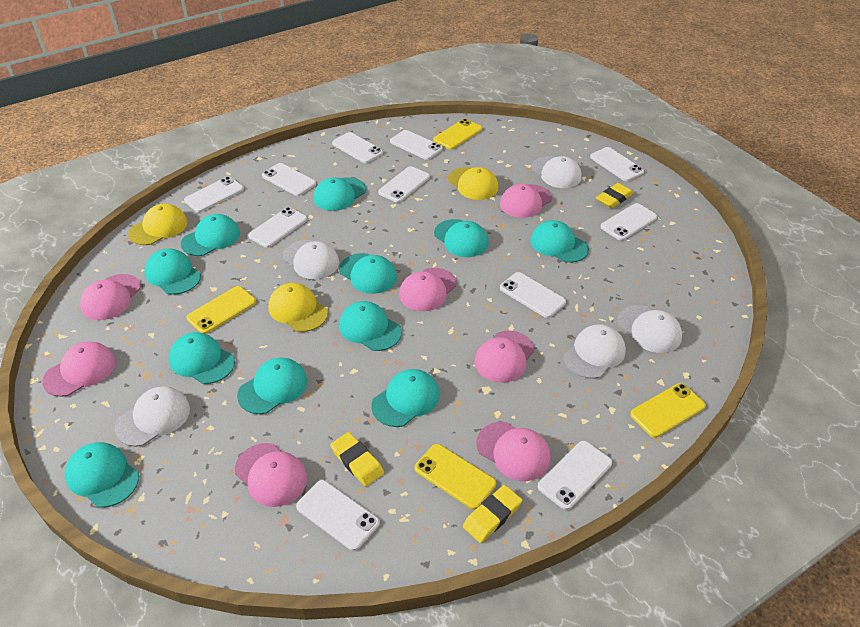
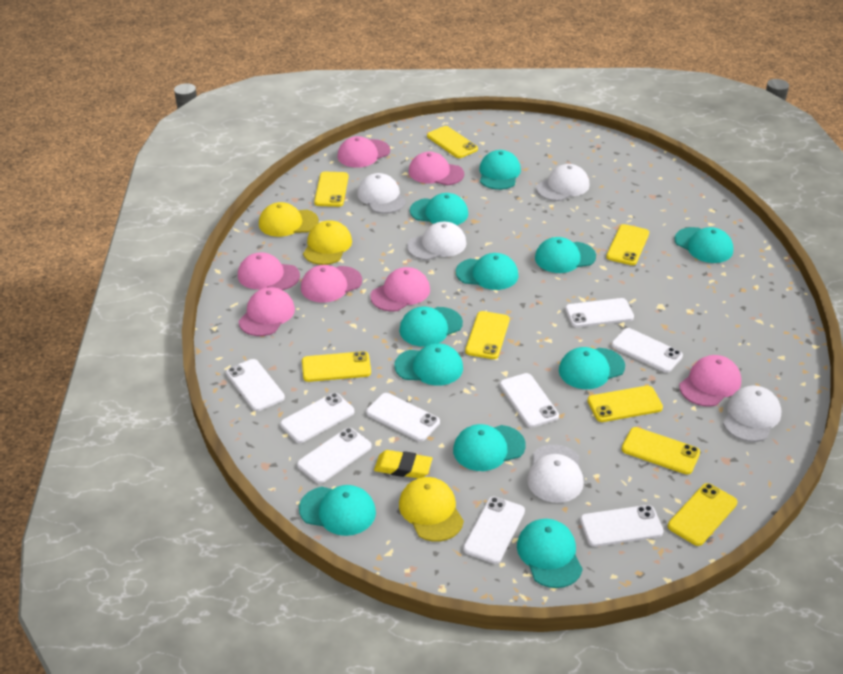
white phone: 11 -> 9
yellow eraser: 3 -> 1
yellow phone: 4 -> 8

